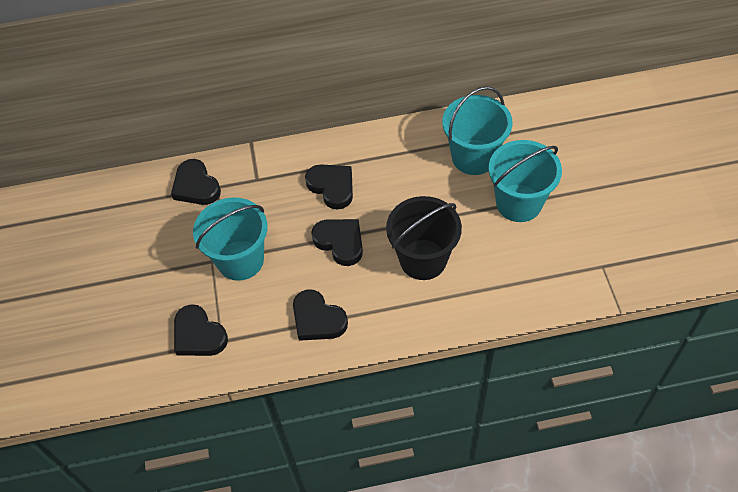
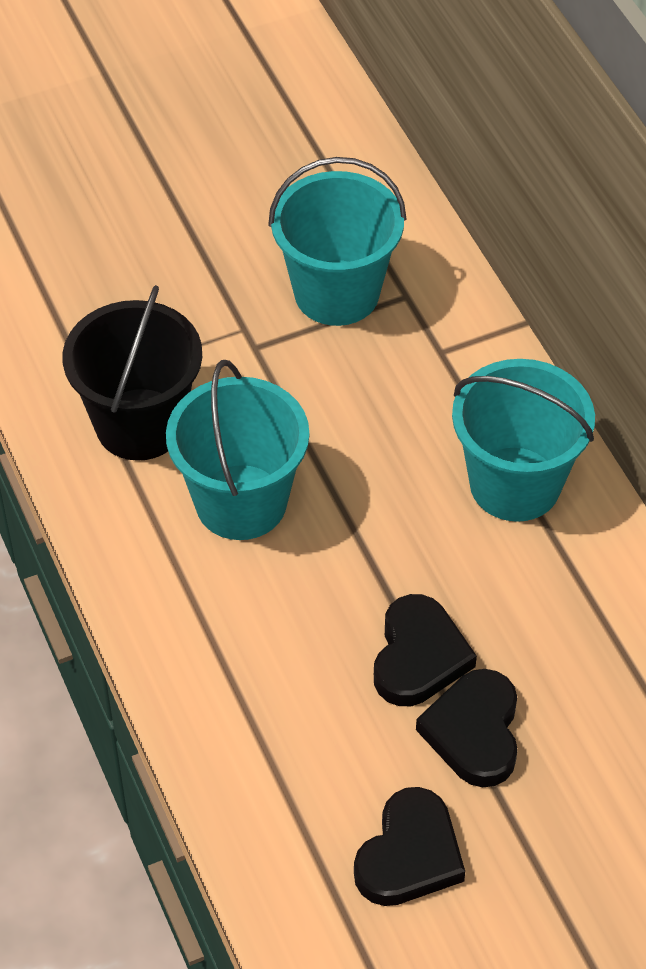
black heart: 5 -> 3

